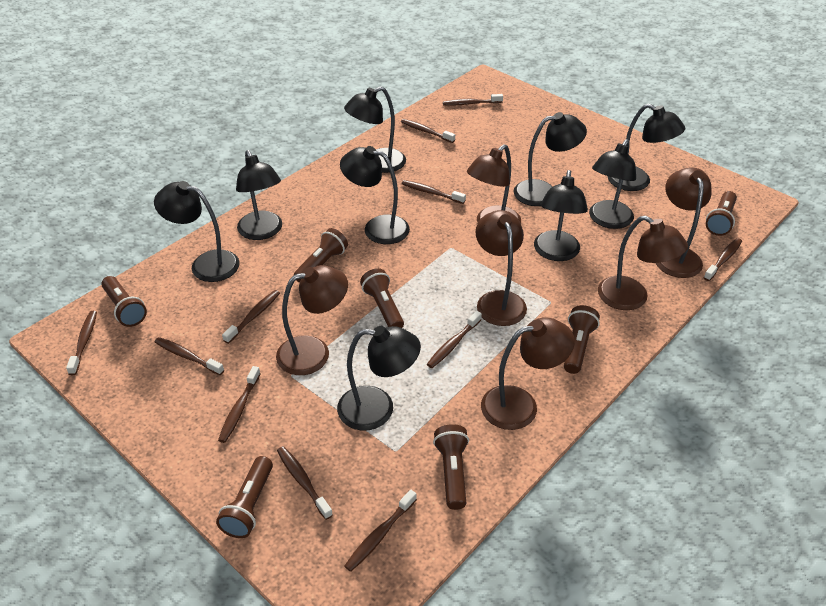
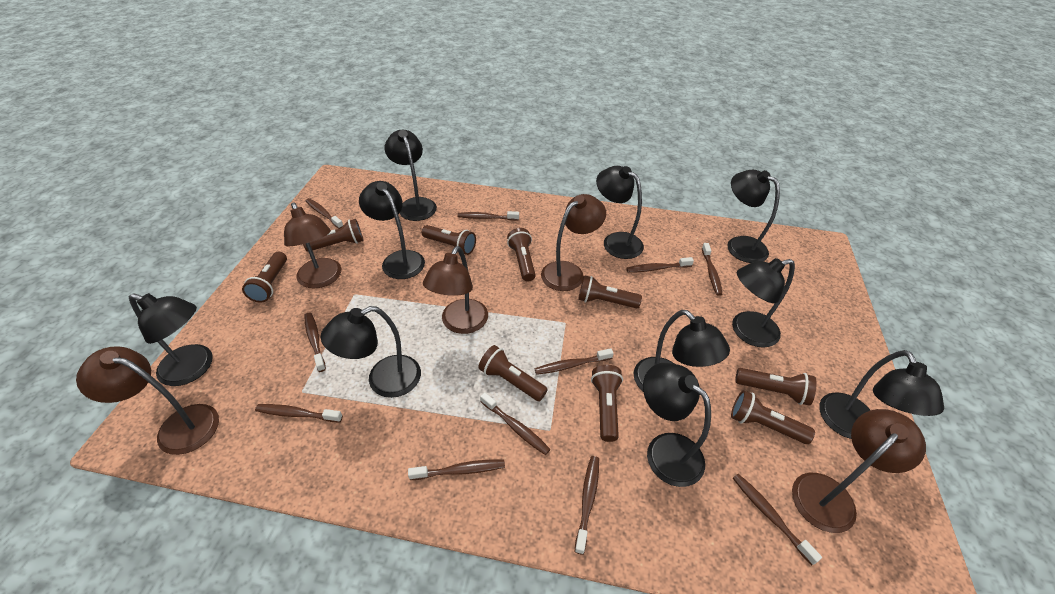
black lamp: 9 -> 10
brown flashlight: 7 -> 9
brown lamp: 6 -> 5

